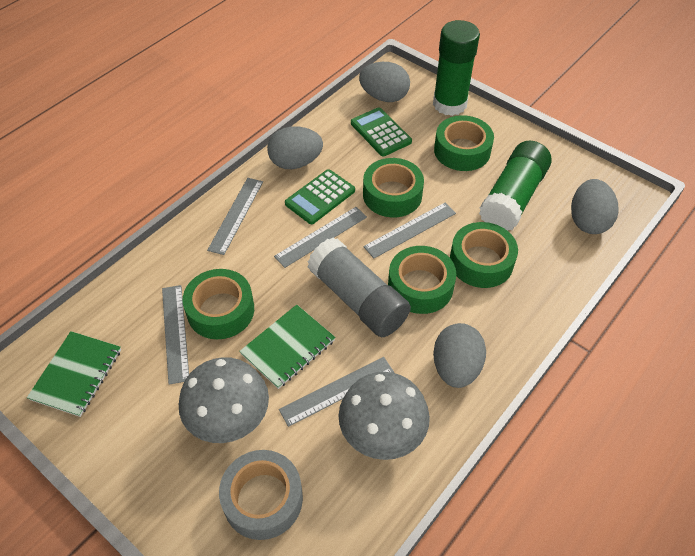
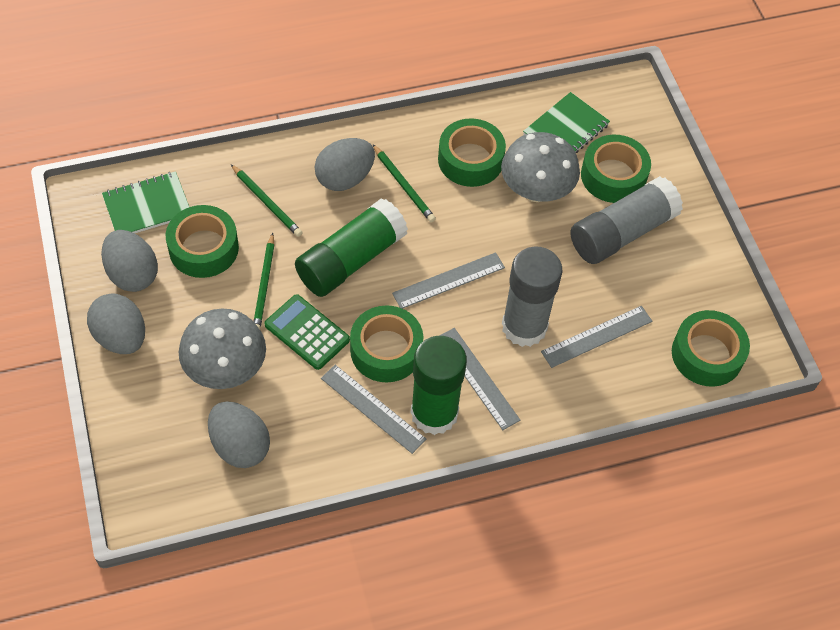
green calculator: 2 -> 1
green pencil: 0 -> 3
grey glue stick: 1 -> 2
grey ruler: 5 -> 4
grey tape: 1 -> 0

